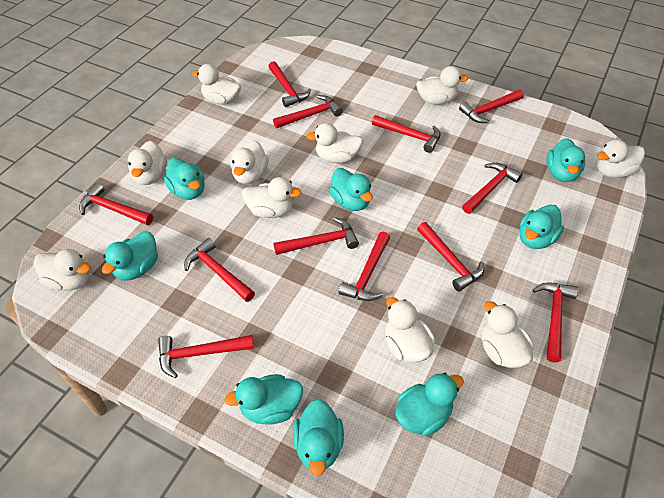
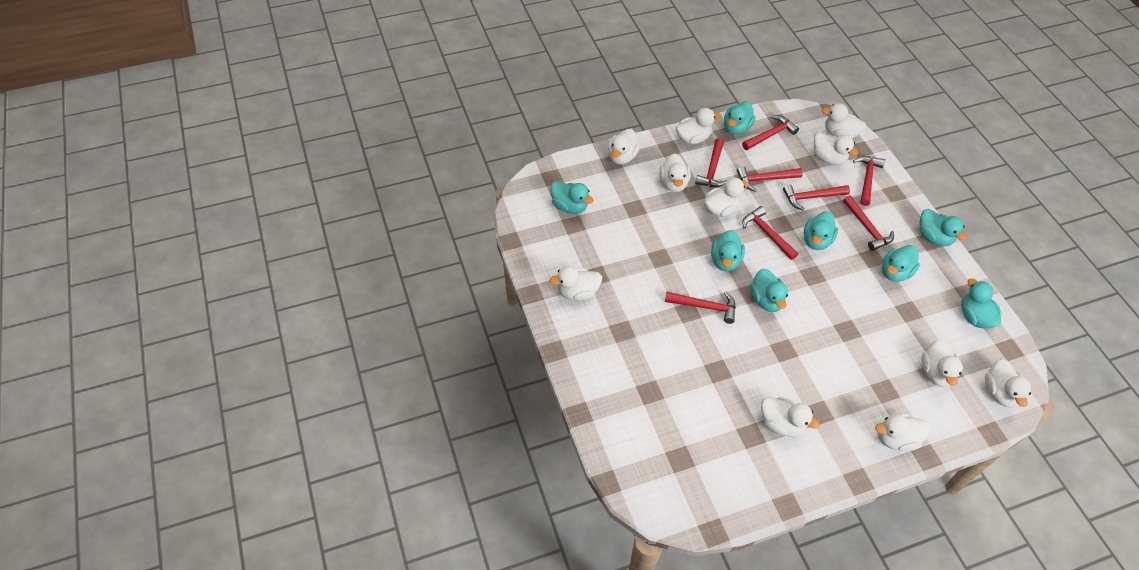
red hammer: 12 -> 8
white duck: 10 -> 11

